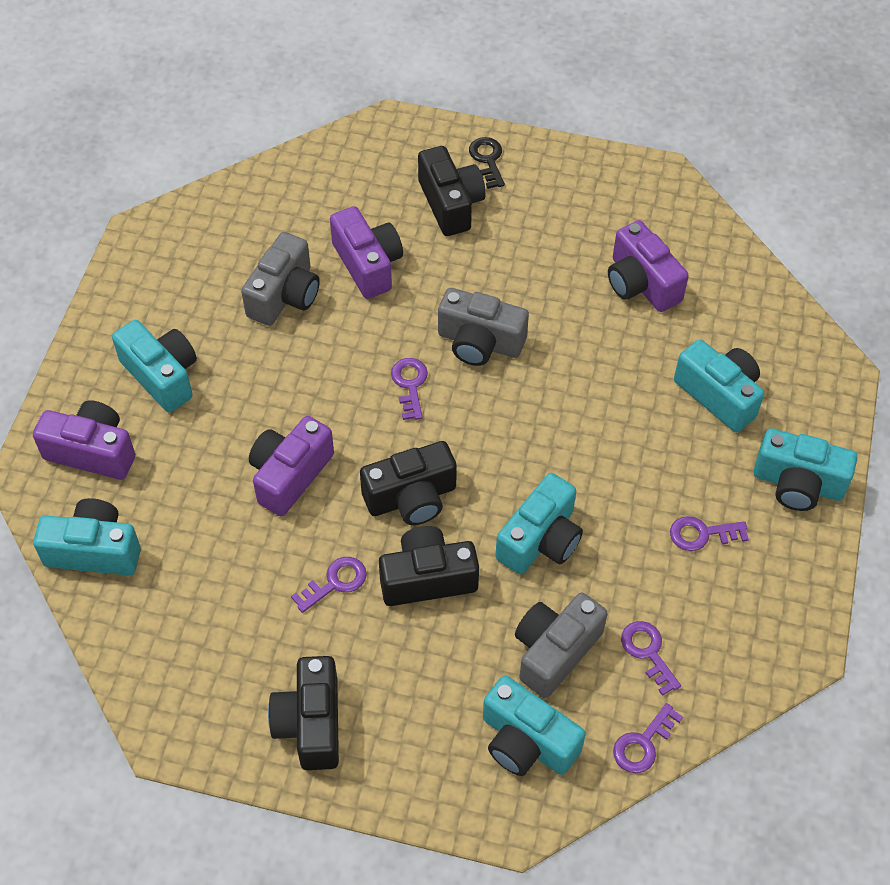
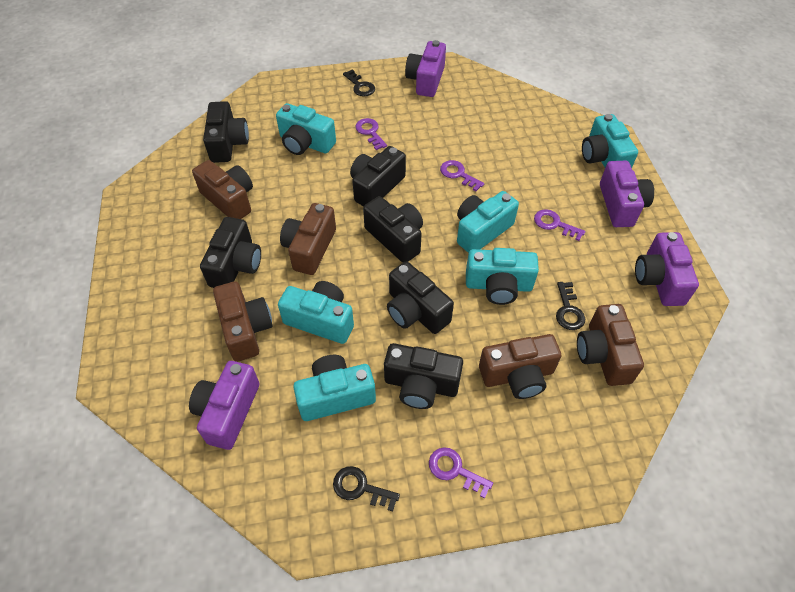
black camera: 4 -> 6
black key: 1 -> 3
brown camera: 0 -> 5
grey camera: 3 -> 0
purple key: 5 -> 4

